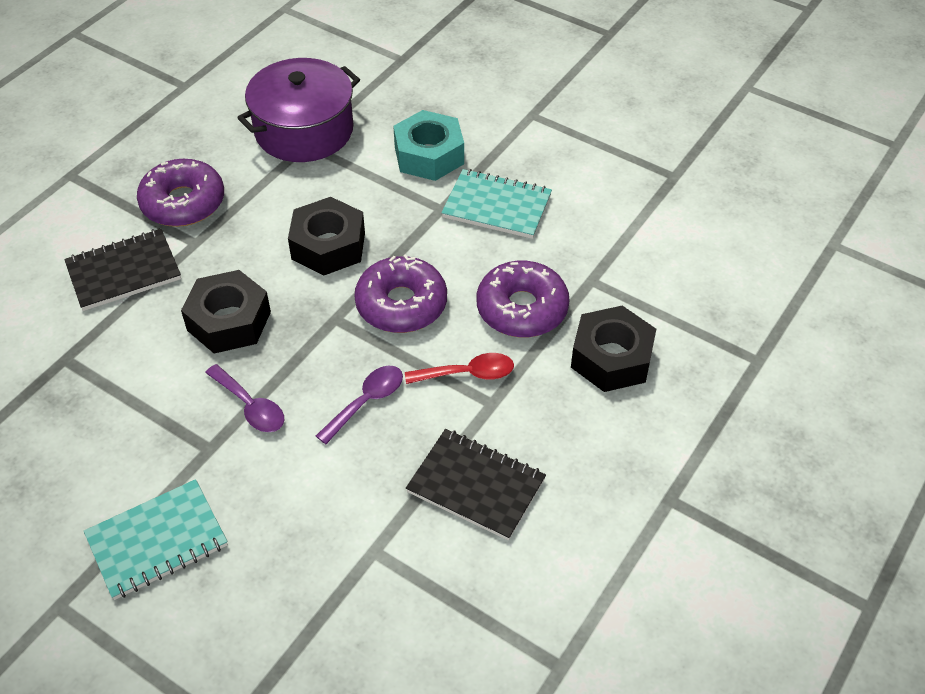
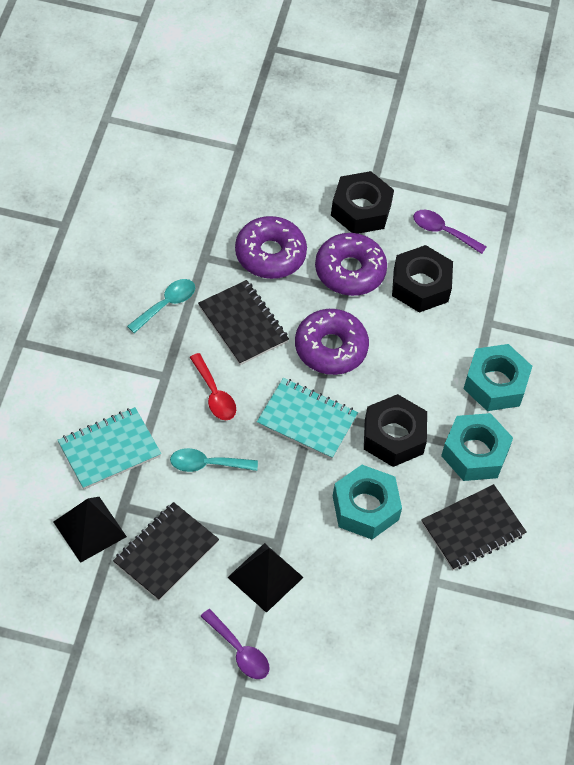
black notebook: 2 -> 3
black pyramid: 0 -> 2
purple pot: 1 -> 0
turquoise nut: 1 -> 3
turquoise spoon: 0 -> 2

